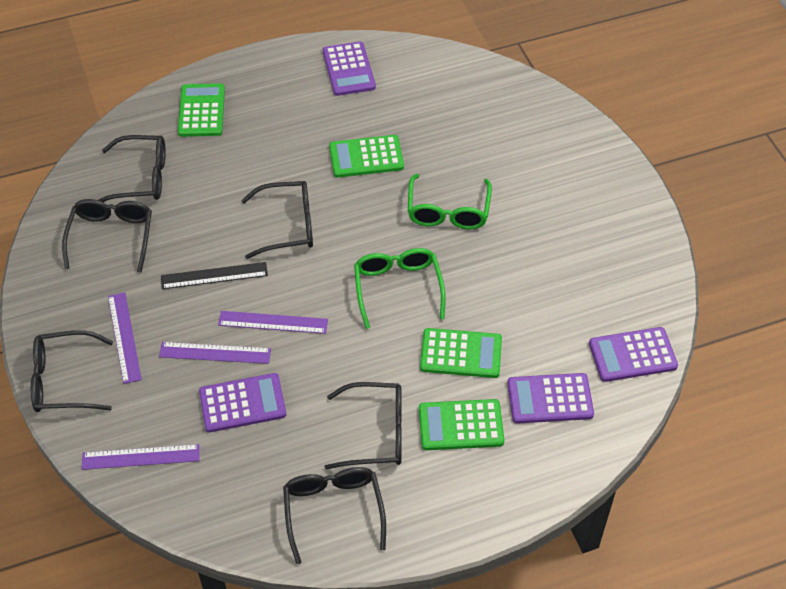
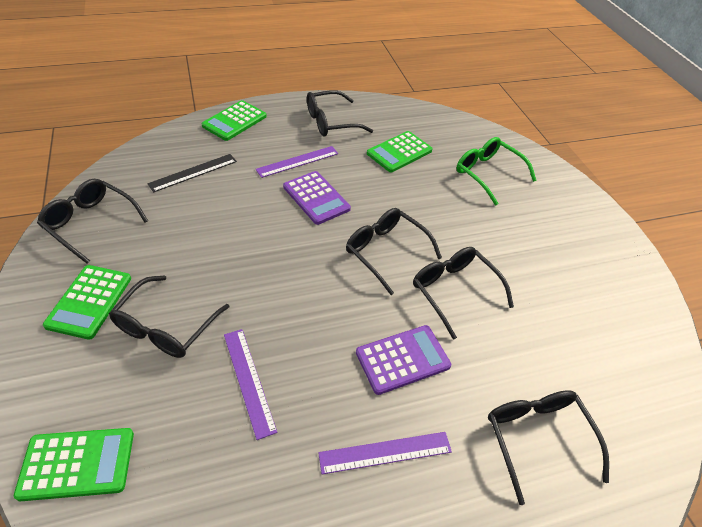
green glasses: 2 -> 1
purple calculator: 4 -> 2
purple ruler: 4 -> 3

